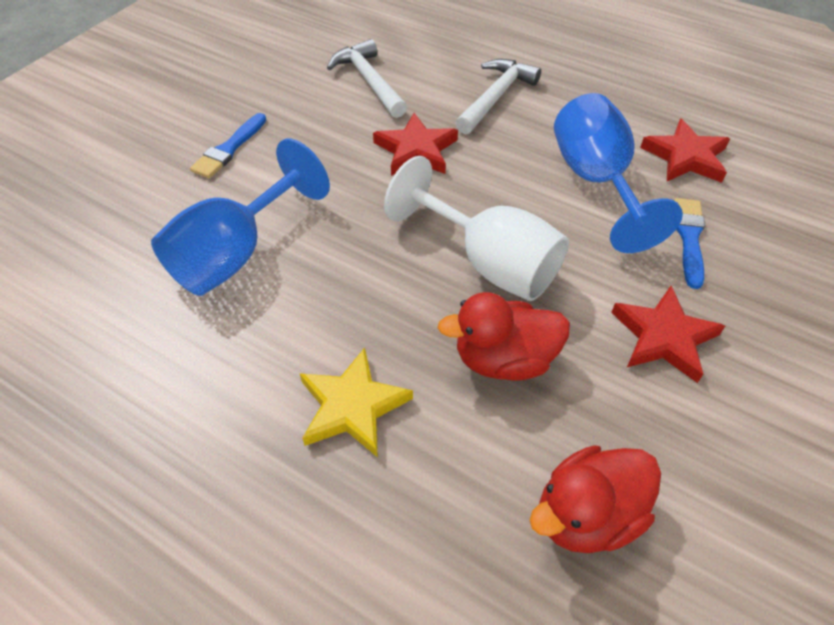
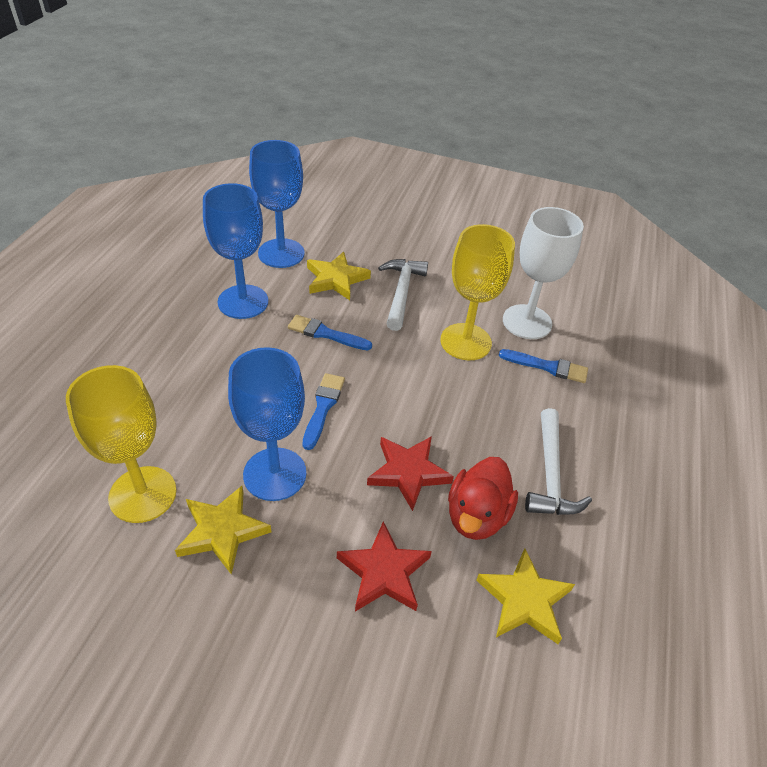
blue brush: 2 -> 3
blue goblet: 2 -> 3
red duck: 2 -> 1
red star: 3 -> 2
yellow goblet: 0 -> 2
yellow star: 1 -> 3

